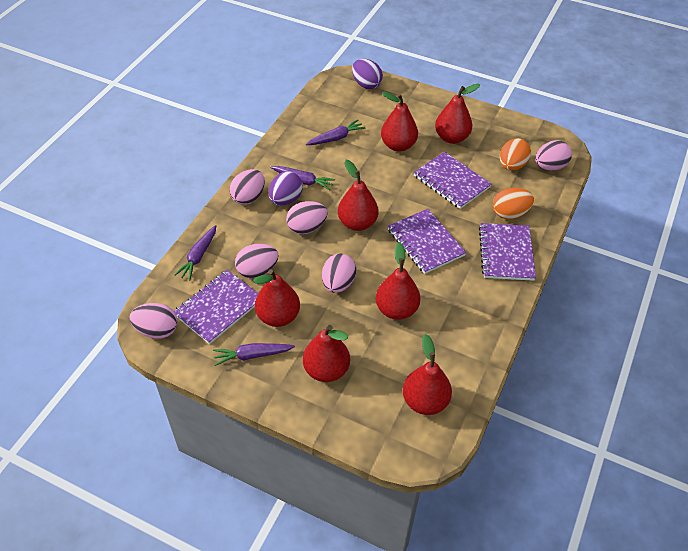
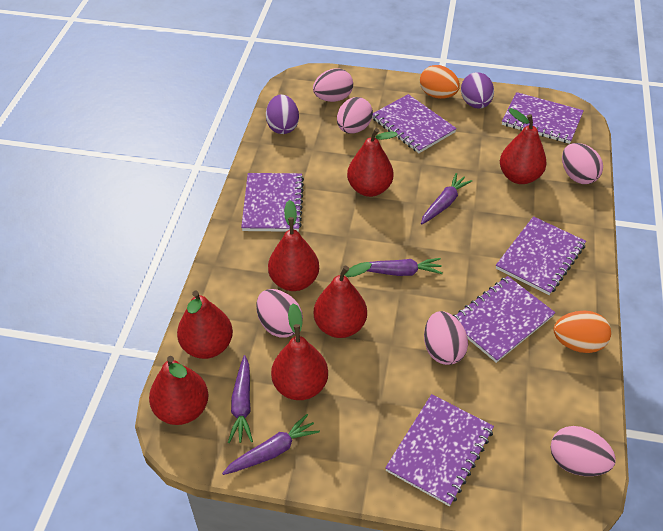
purple notebook: 4 -> 6

